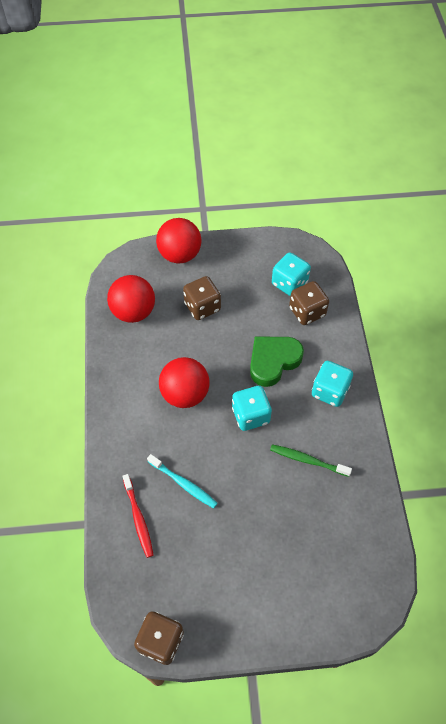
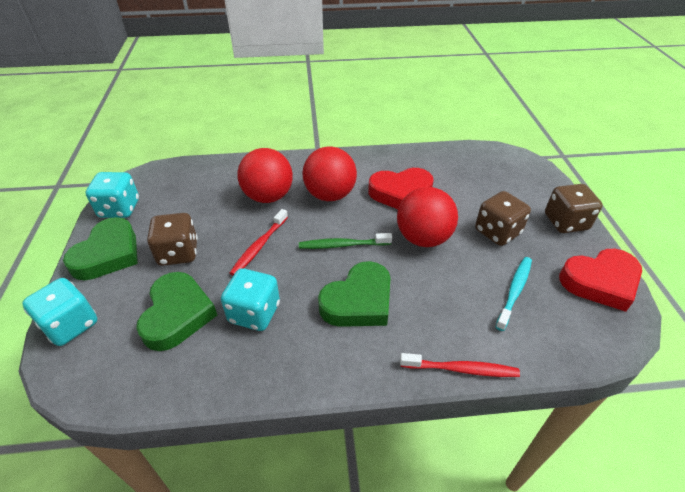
green heart: 1 -> 3
red heart: 0 -> 2
red toothbrush: 1 -> 2

